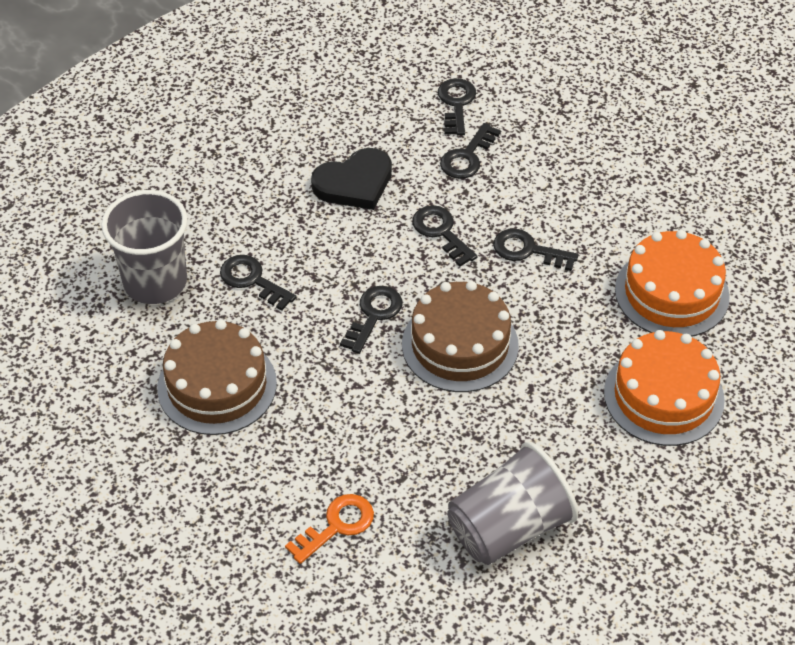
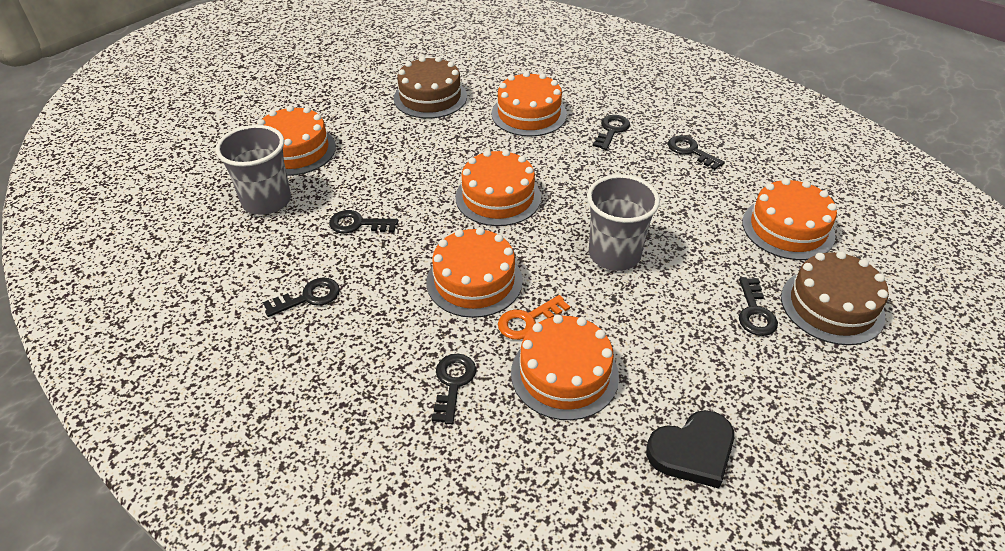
orange cake: 2 -> 6

